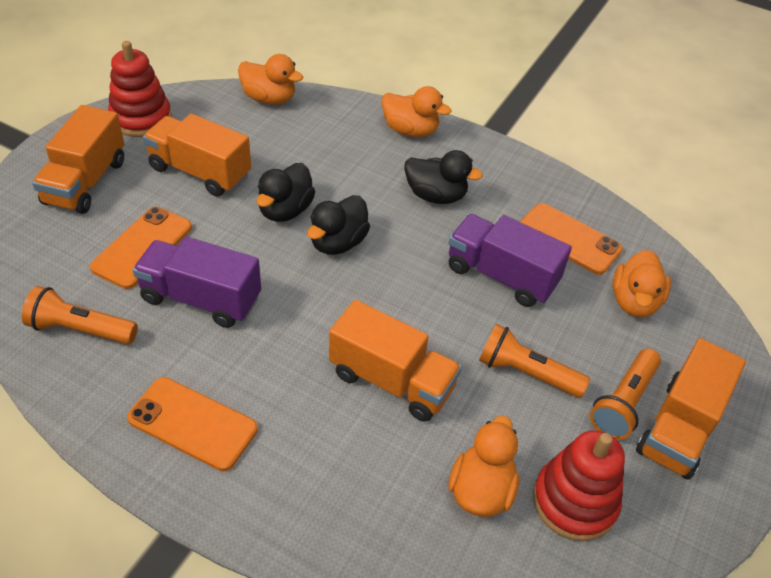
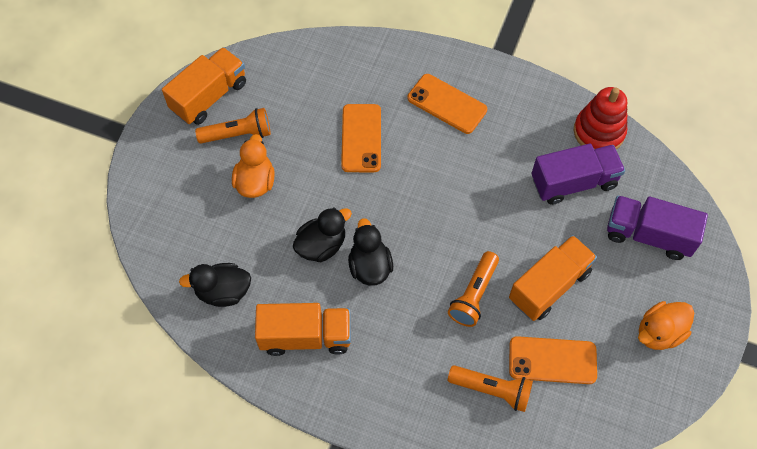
orange duck: 4 -> 2
orange truck: 4 -> 3
red stacking toy: 2 -> 1

